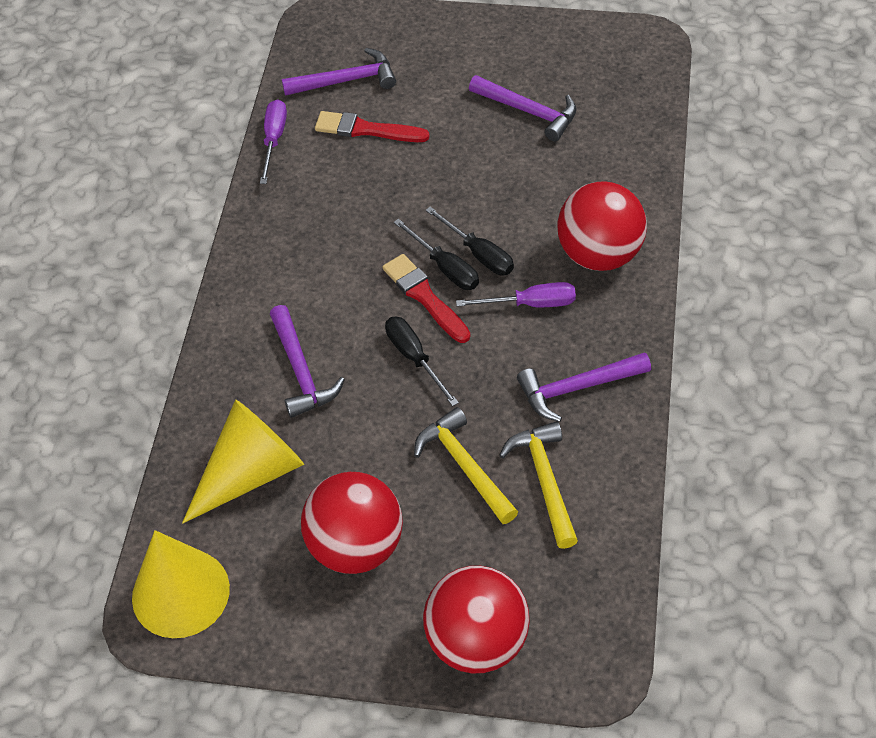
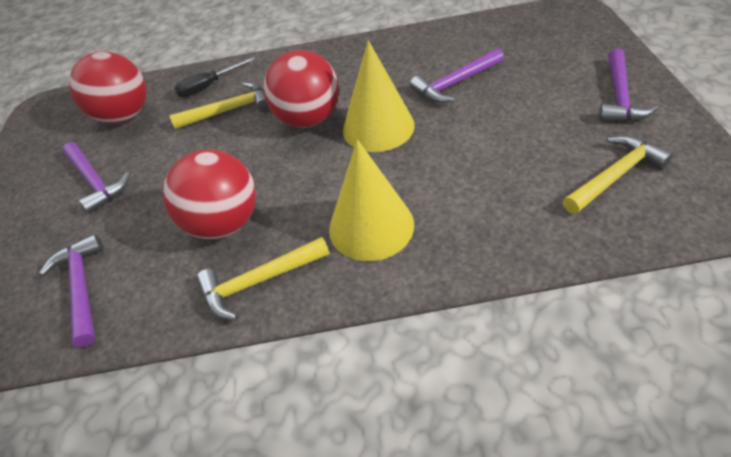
black screwdriver: 3 -> 1
purple screwdriver: 2 -> 0
red brush: 2 -> 0
yellow hammer: 2 -> 3

